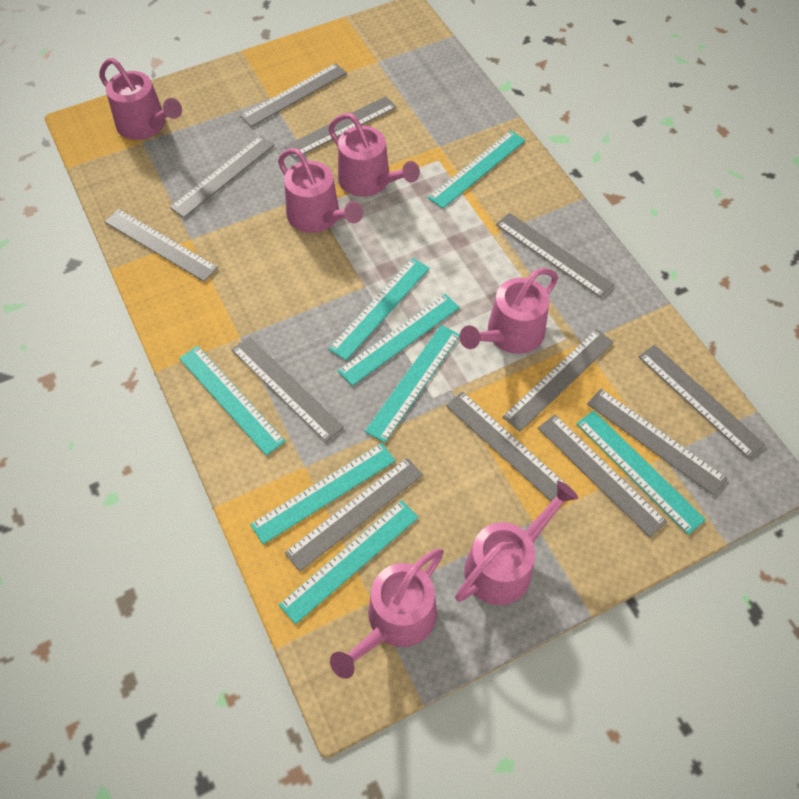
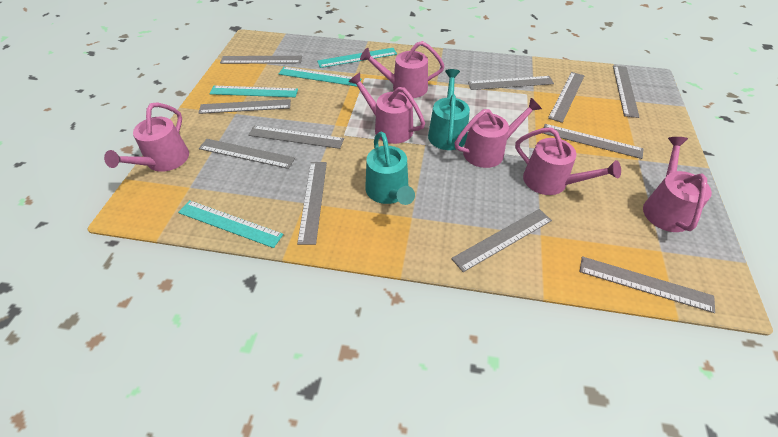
grey ruler: 12 -> 11
turquoise ruler: 8 -> 4
turquoise watering can: 0 -> 2

